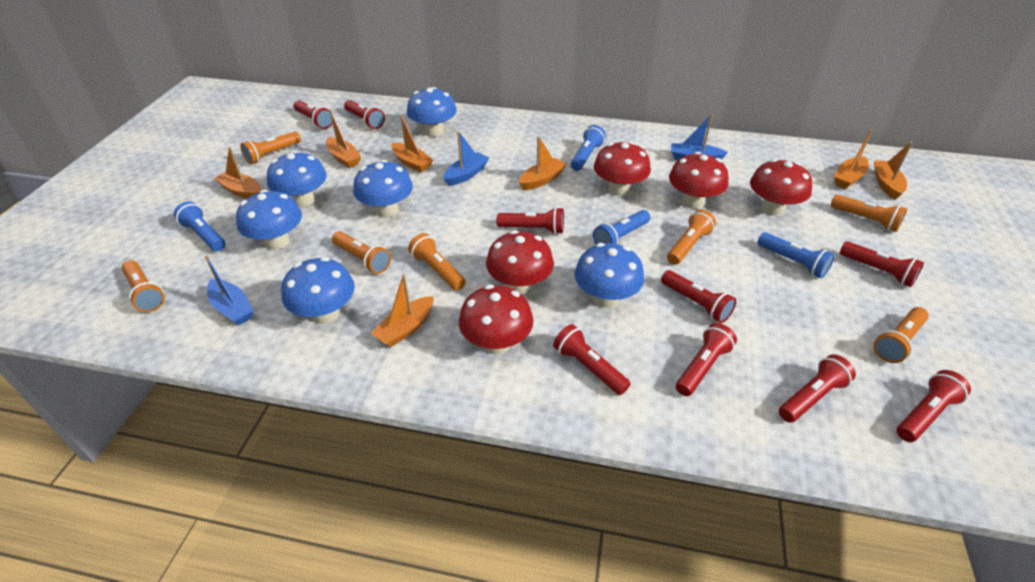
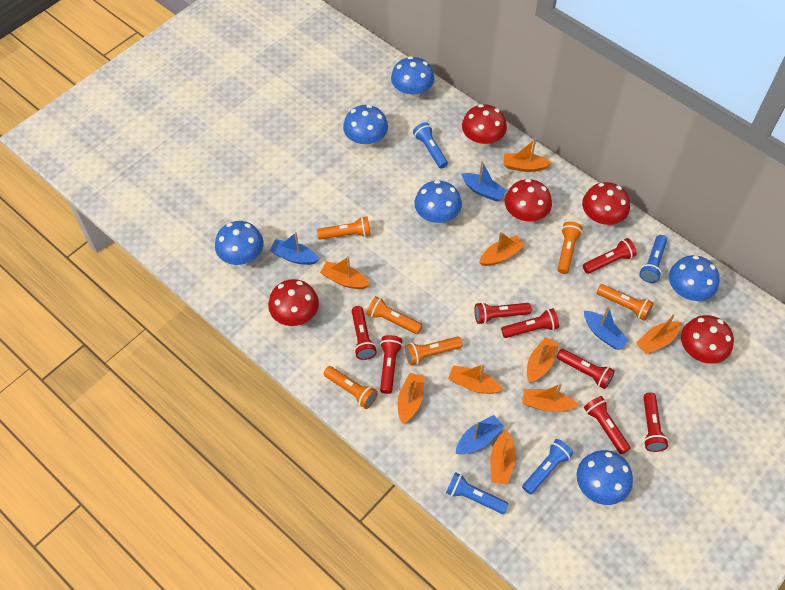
blue boat: 3 -> 4
orange boat: 7 -> 9
orange flashlight: 7 -> 6
red flashlight: 9 -> 8

